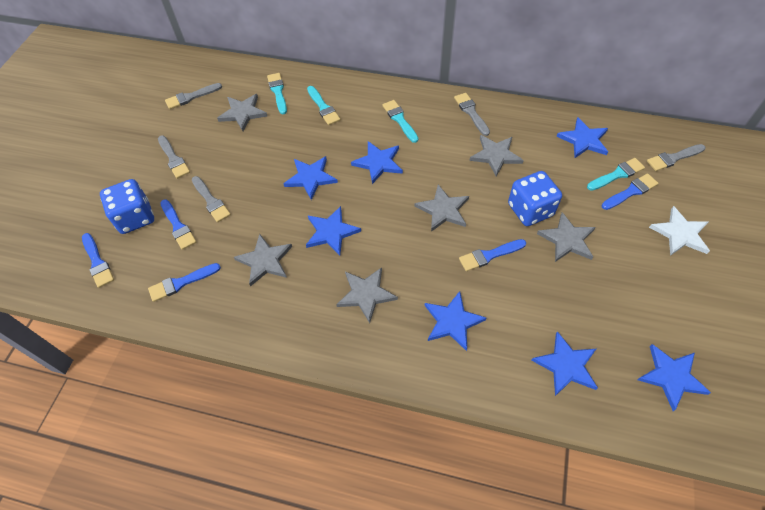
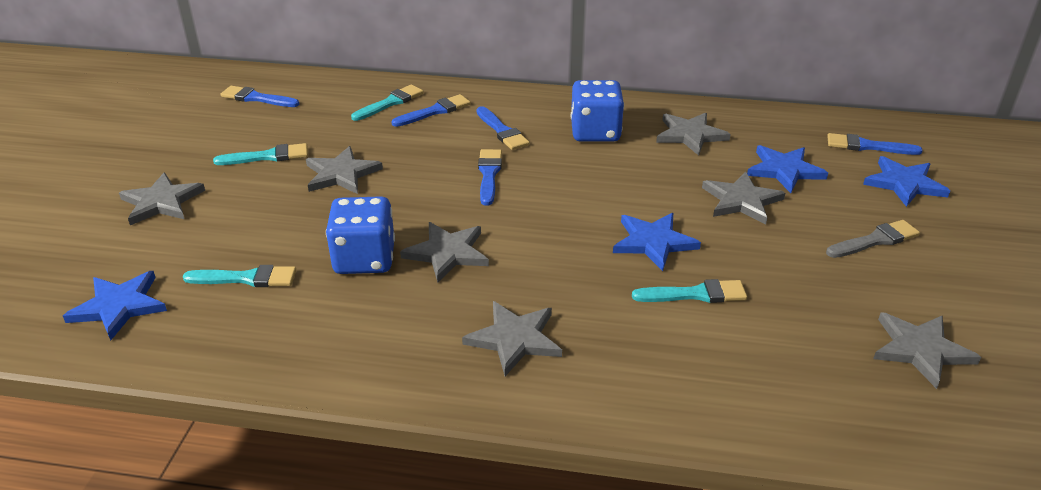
blue star: 7 -> 4
grey brush: 5 -> 1
grey star: 6 -> 7
white star: 1 -> 0

